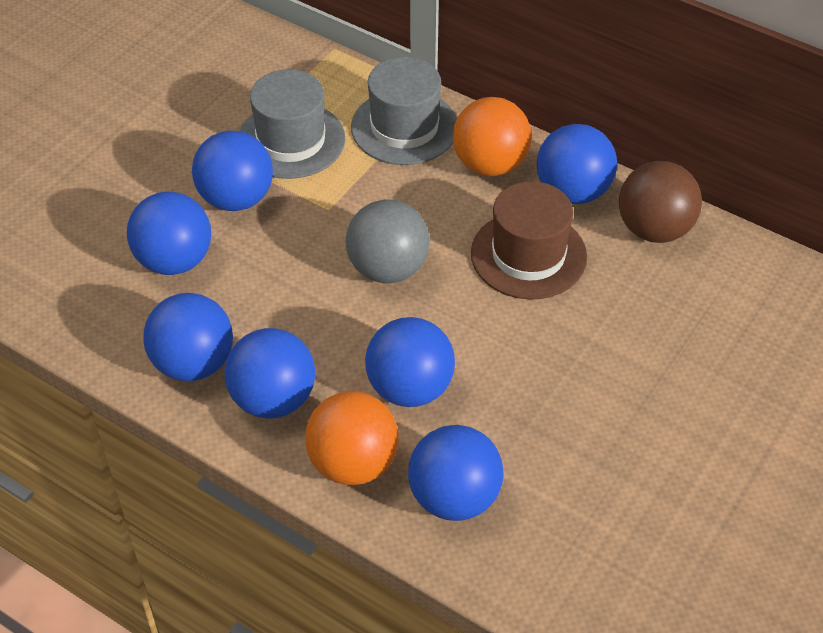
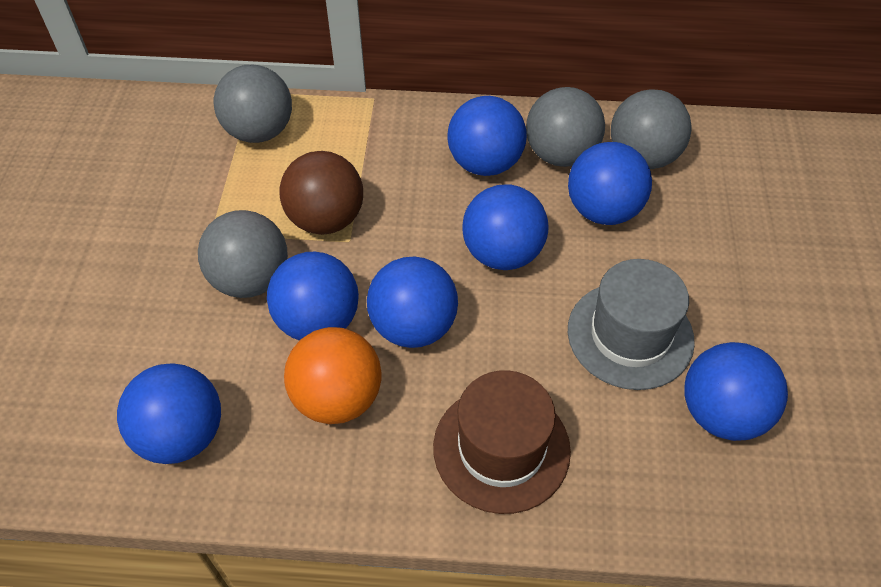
grey ball: 1 -> 4
grey hat: 2 -> 1
orange ball: 2 -> 1

